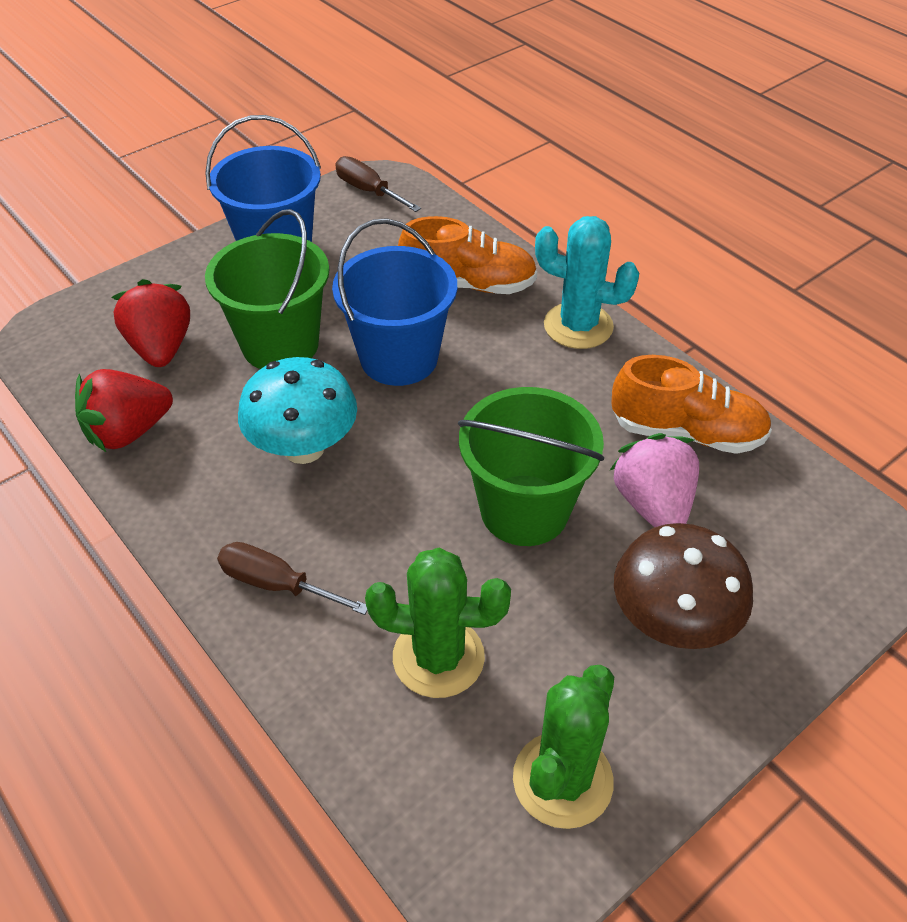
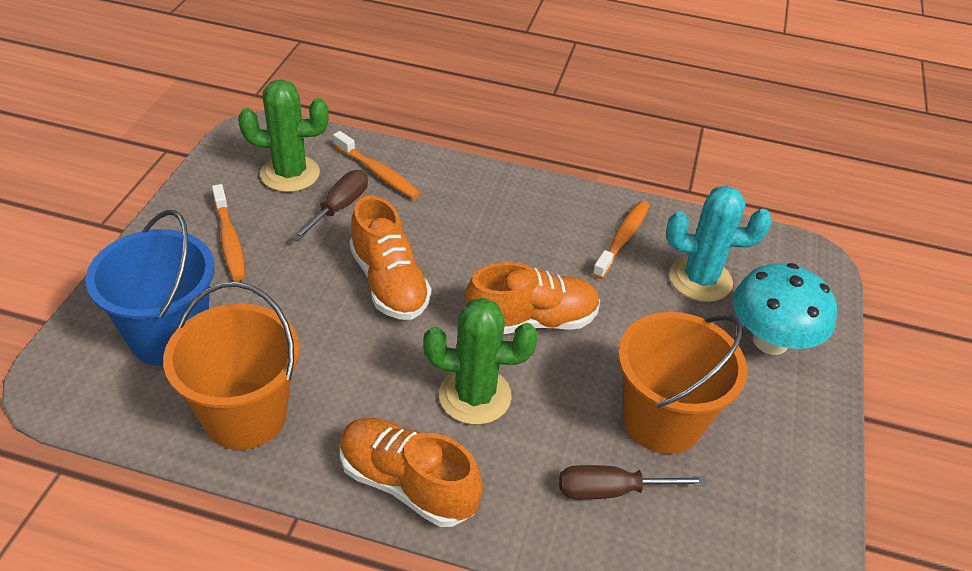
blue bucket: 2 -> 1
brown mushroom: 1 -> 0
green bucket: 2 -> 0
orange bucket: 0 -> 2
orange shoe: 2 -> 3
orange toothbrush: 0 -> 3
pink strawberry: 1 -> 0
red strawberry: 2 -> 0

